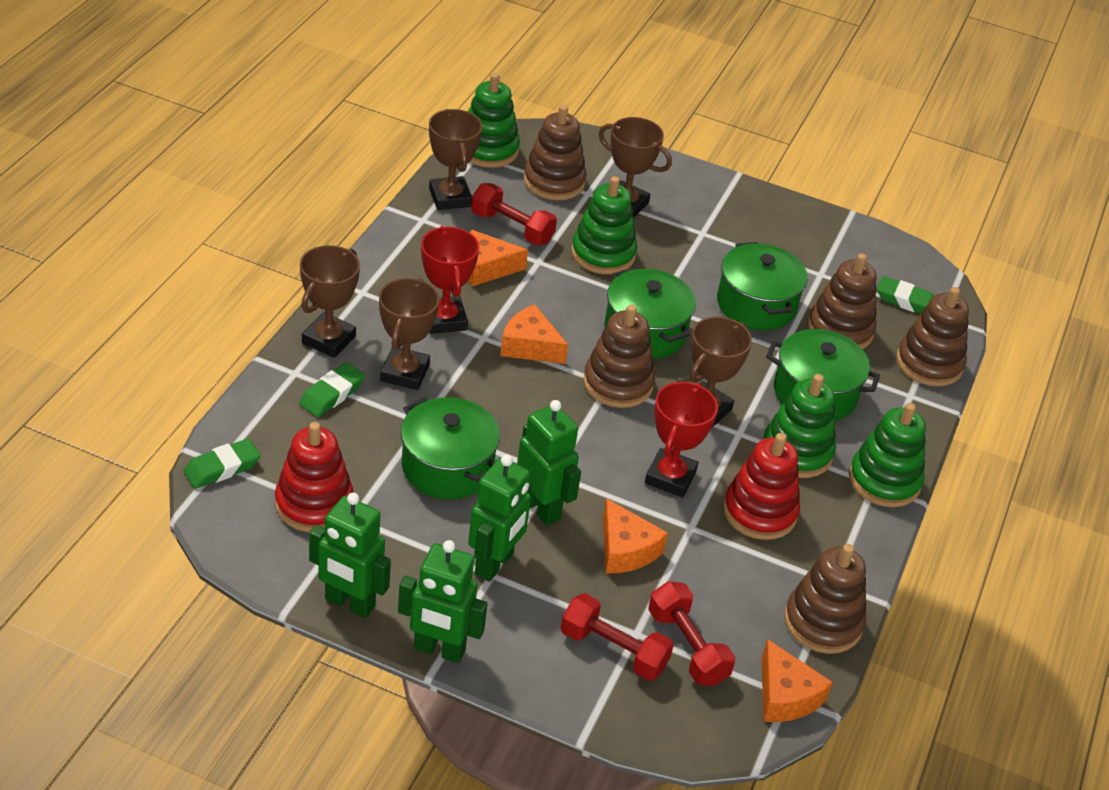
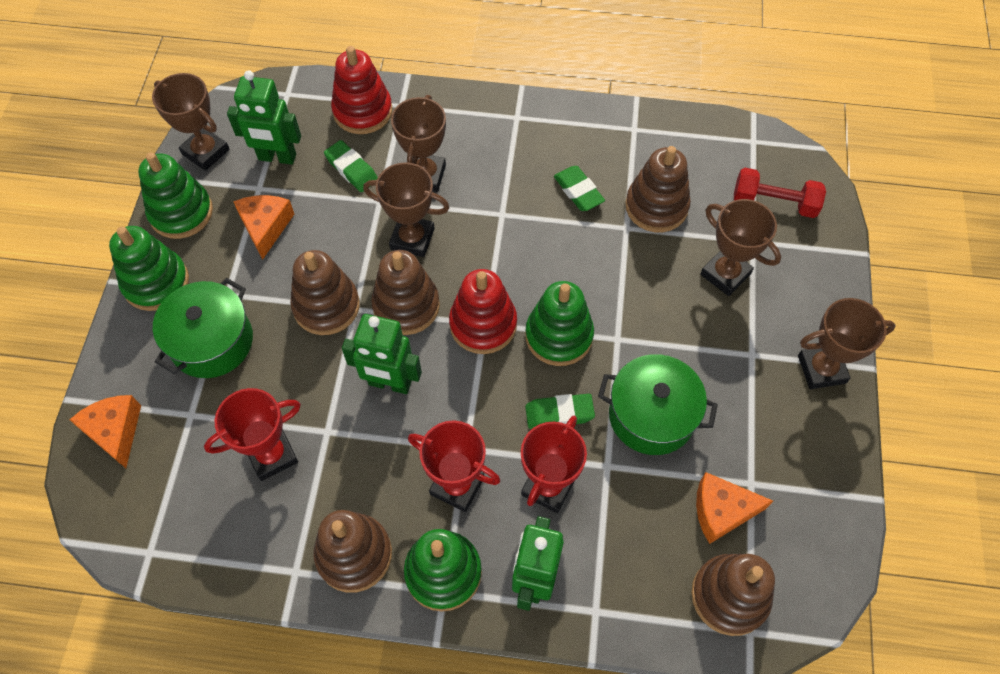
green pot: 4 -> 2
green robot: 4 -> 3
orange cheese: 4 -> 3
red dumbbell: 3 -> 1
red trophy: 2 -> 3

